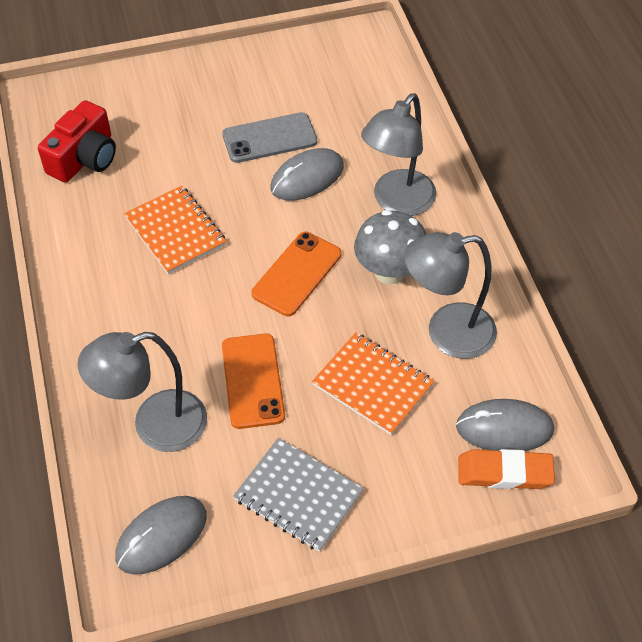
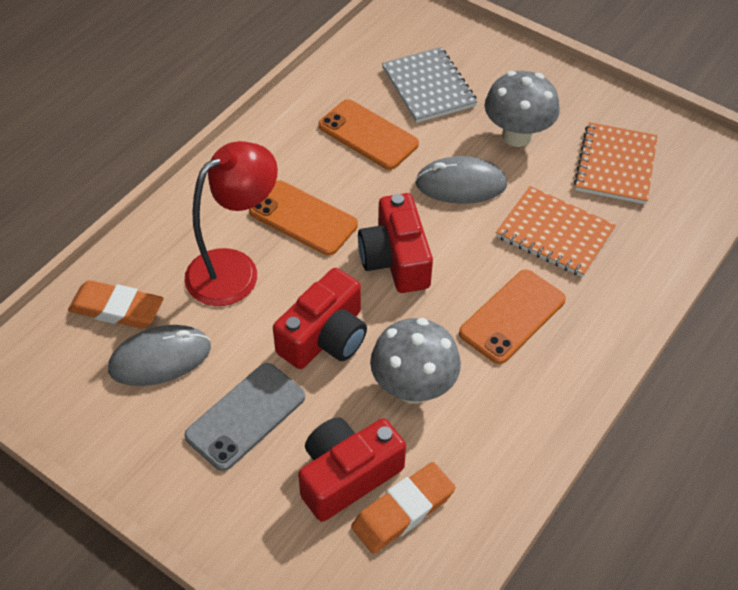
grey lamp: 3 -> 0
grey mouse: 3 -> 2
grey mushroom: 1 -> 2
orange eraser: 1 -> 2
orange phone: 2 -> 3
red camera: 1 -> 3
red lamp: 0 -> 1

